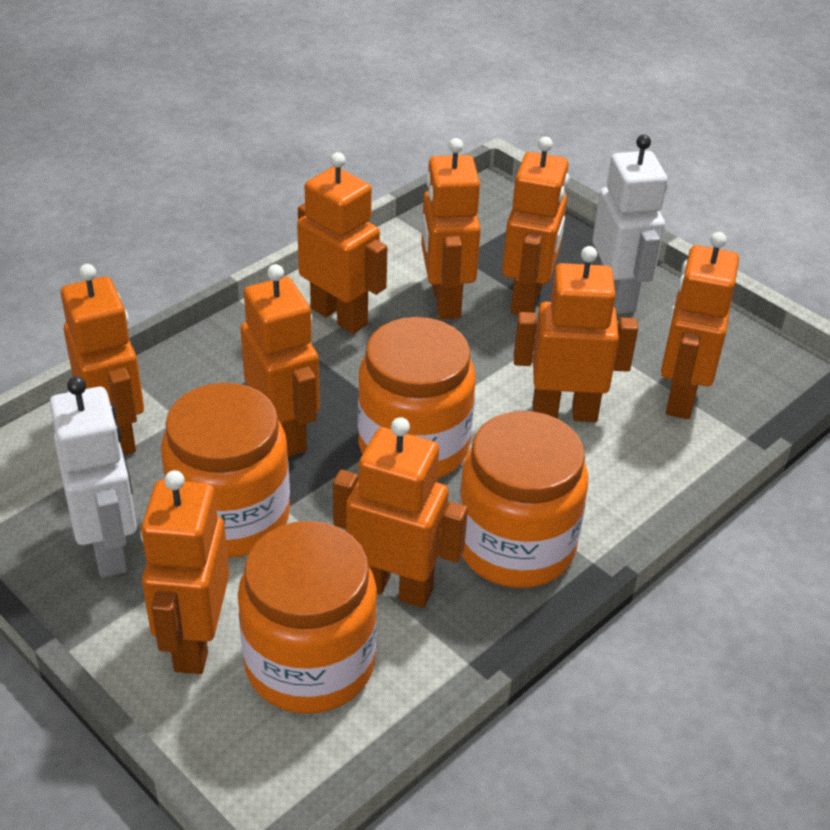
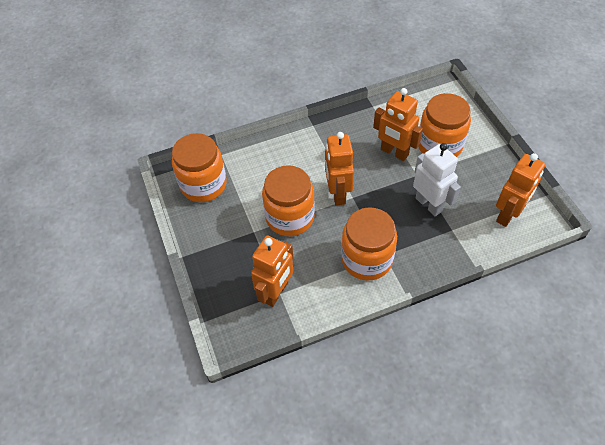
orange robot: 9 -> 4
white robot: 2 -> 1

